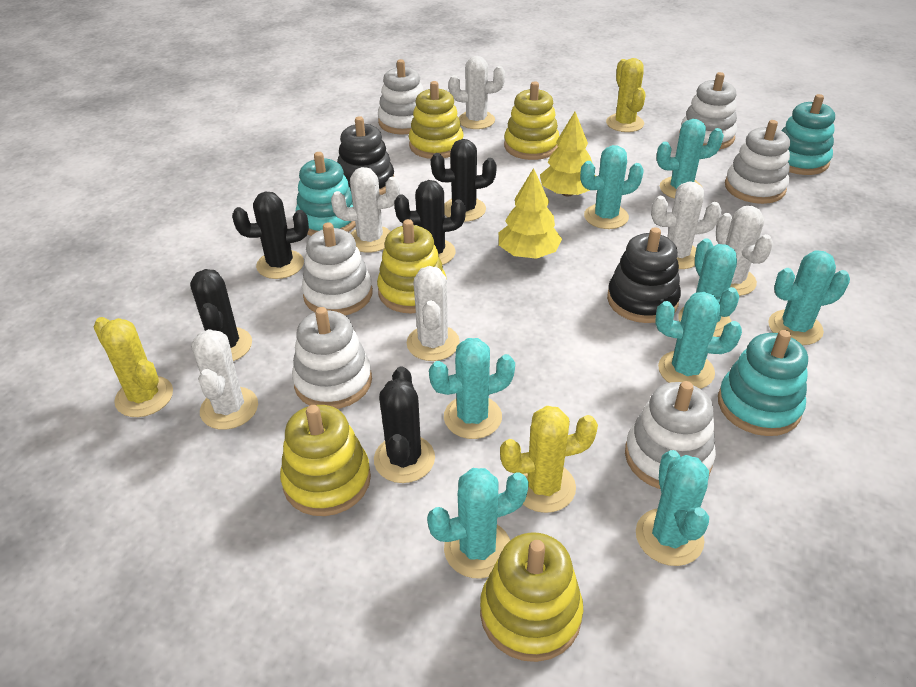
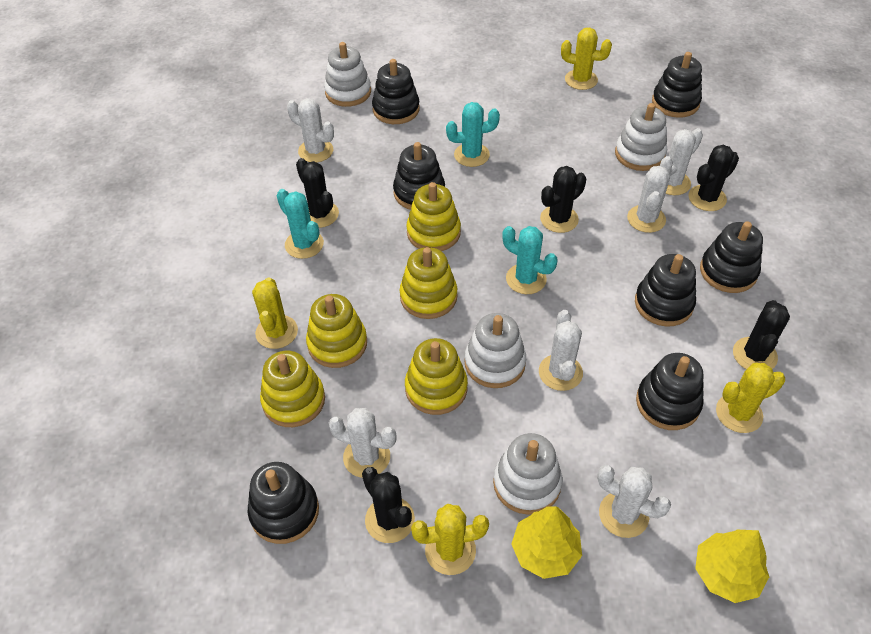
black stacking toy: 2 -> 7
turquoise cactus: 8 -> 3
turquoise stacking toy: 3 -> 0
white stacking toy: 6 -> 4
yellow cactus: 3 -> 4

